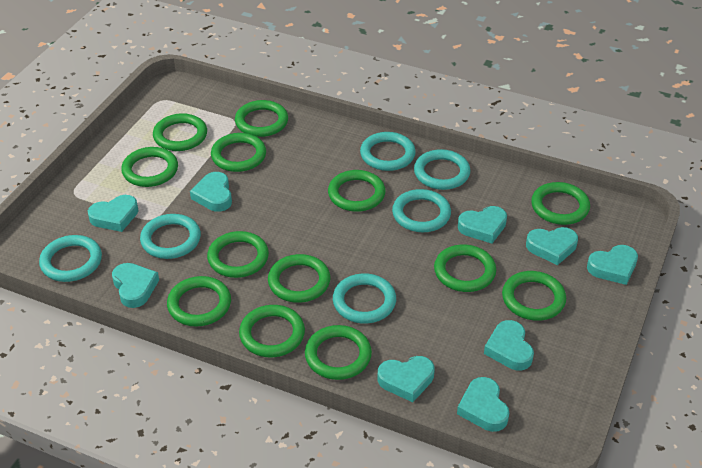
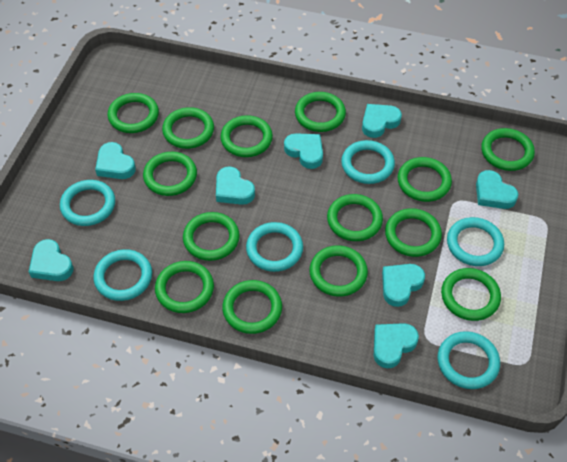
green ring: 13 -> 14
turquoise heart: 9 -> 8

